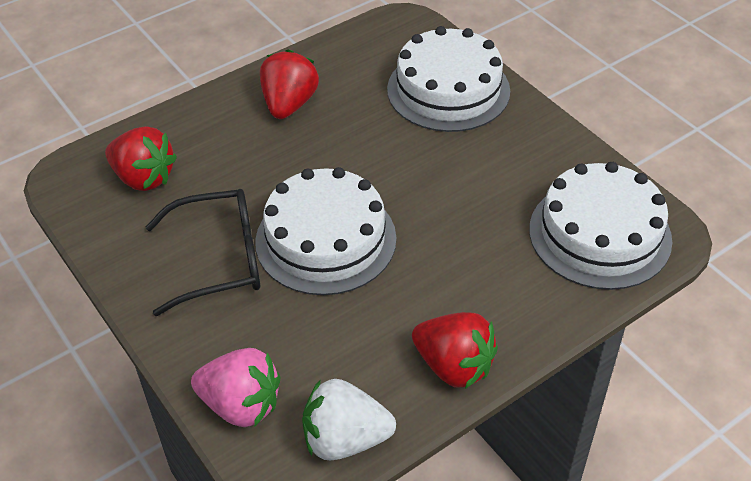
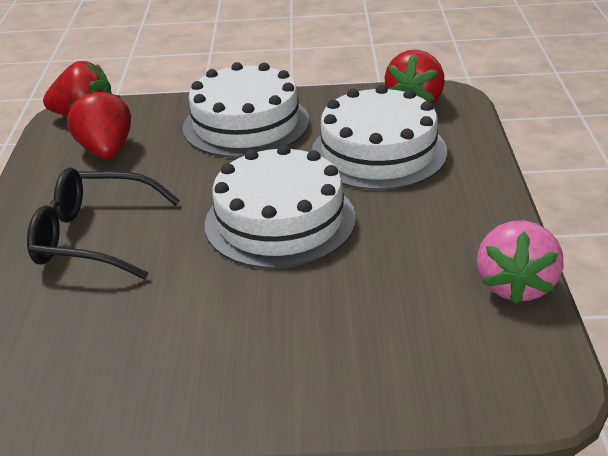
white strawberry: 1 -> 0

